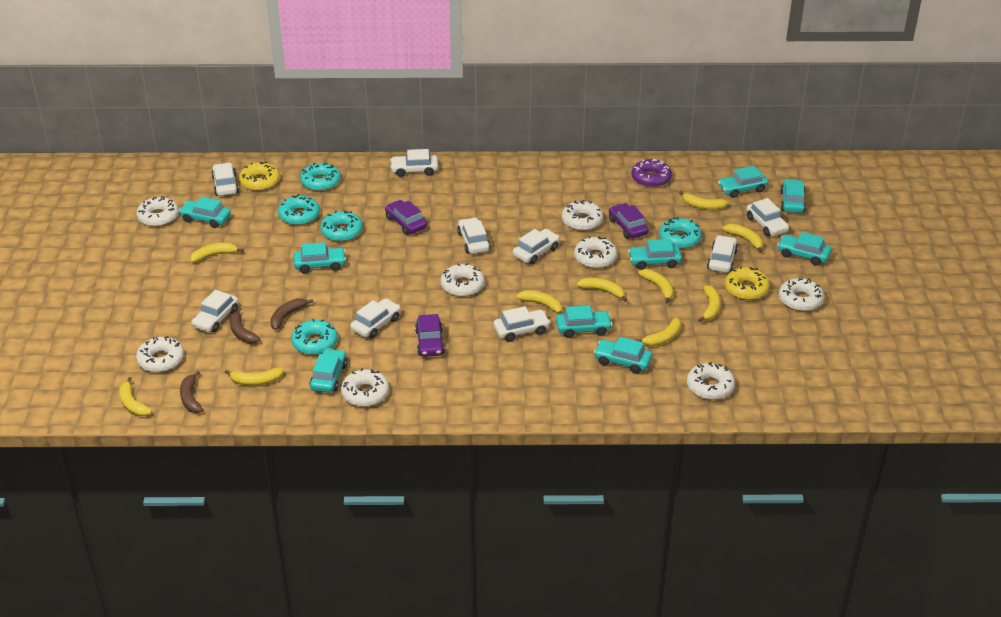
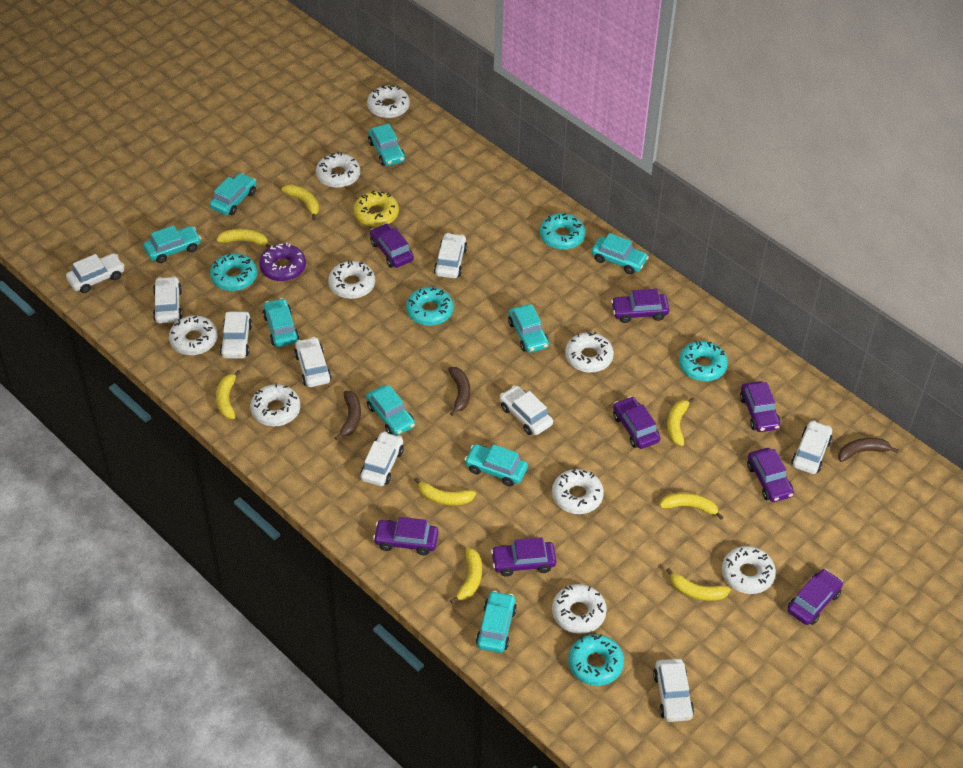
purple car: 3 -> 8
white donut: 8 -> 9
yellow banana: 10 -> 8
yellow donut: 2 -> 1

